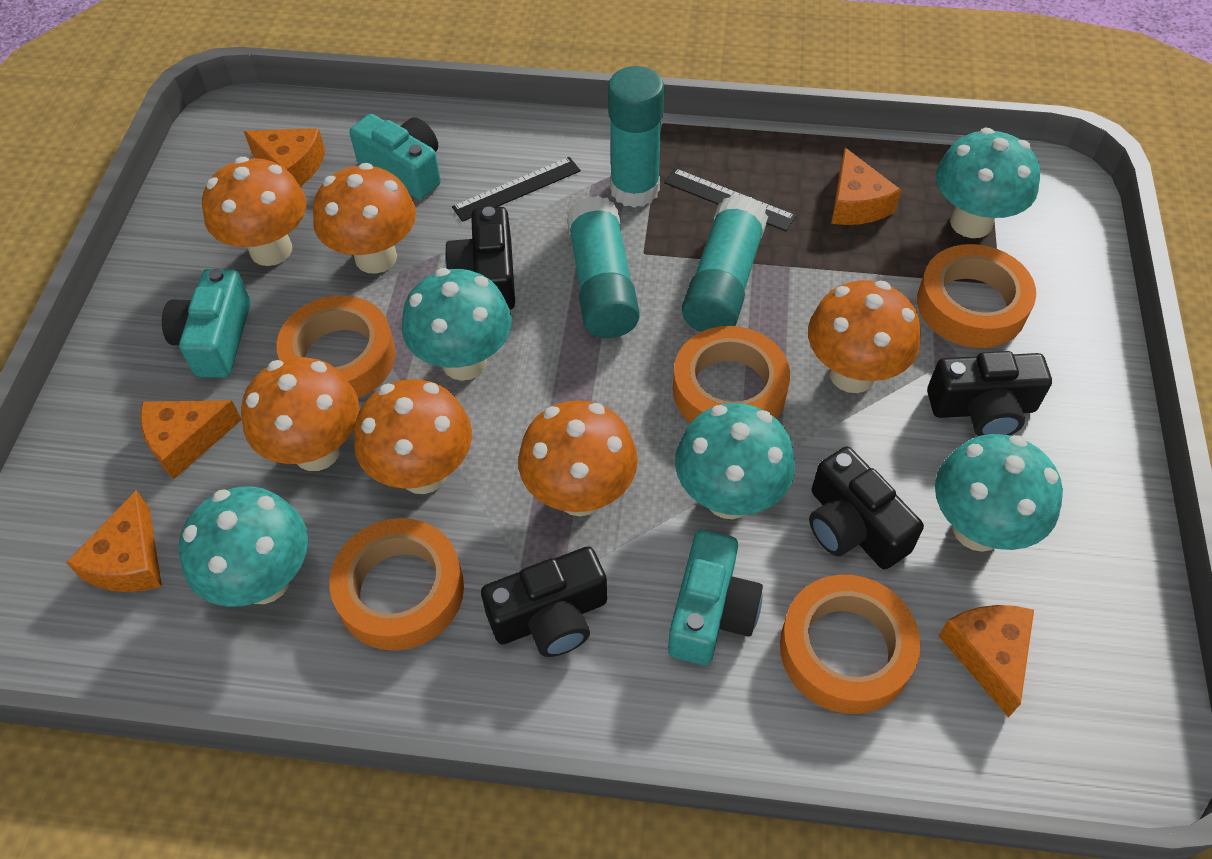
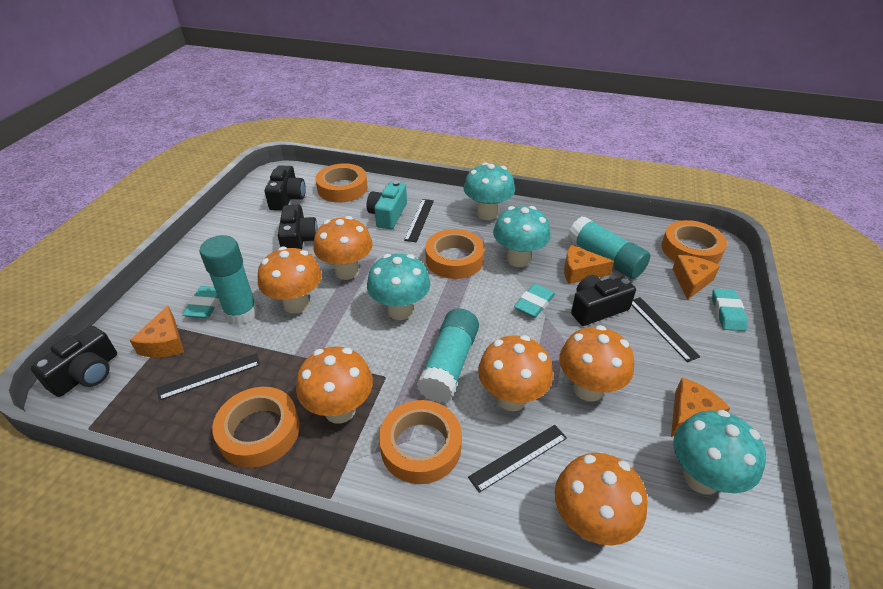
black ruler: 2 -> 4
orange cheese: 5 -> 4
turquoise camera: 3 -> 1
turquoise eraser: 0 -> 3
turquoise mushroom: 5 -> 4

